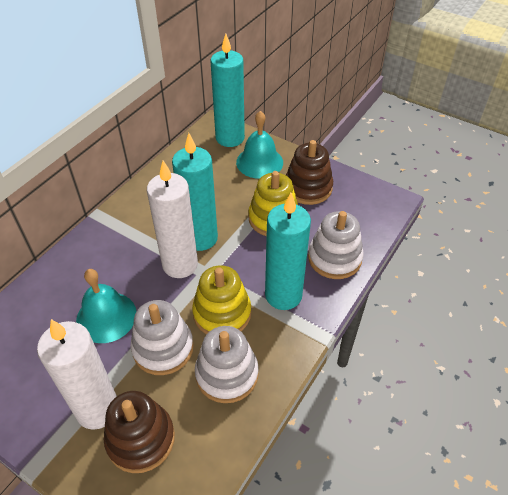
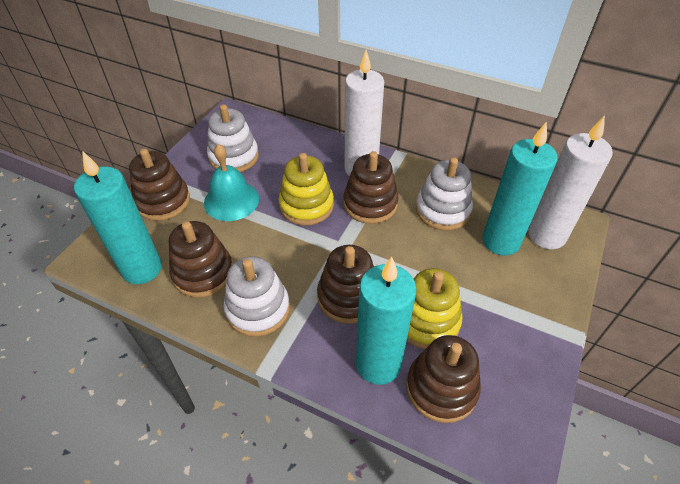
brown stacking toy: 2 -> 5
turquoise bell: 2 -> 1

